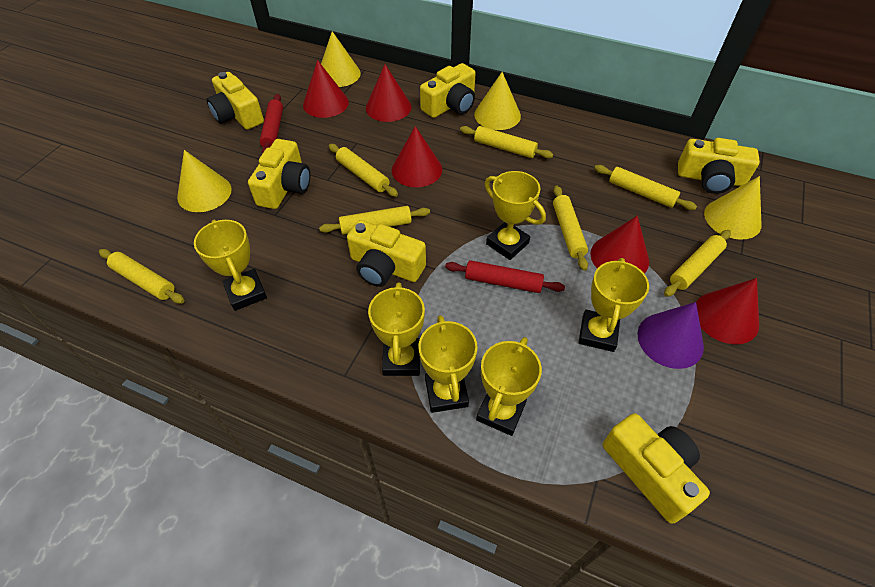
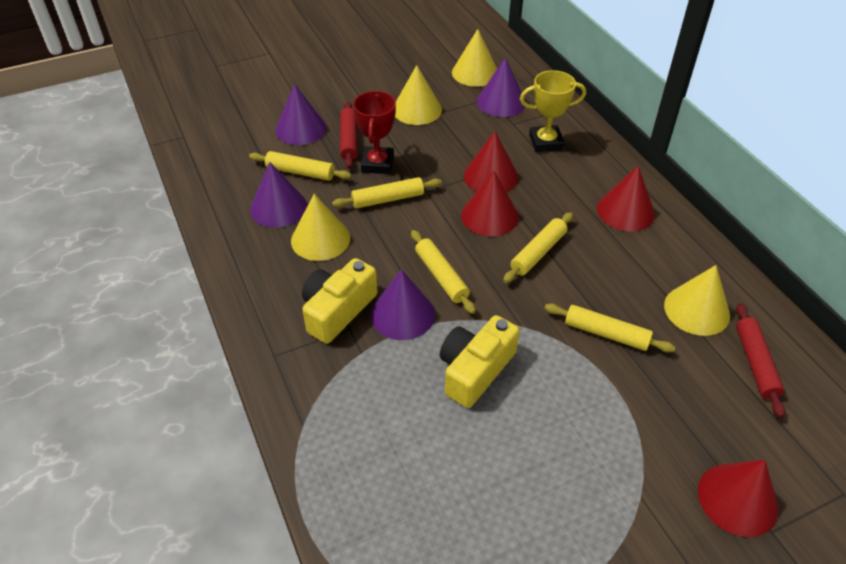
purple cone: 1 -> 4
red cone: 5 -> 4
red trophy: 0 -> 1
yellow camera: 6 -> 2
yellow rolling pin: 7 -> 5
yellow trophy: 6 -> 1

